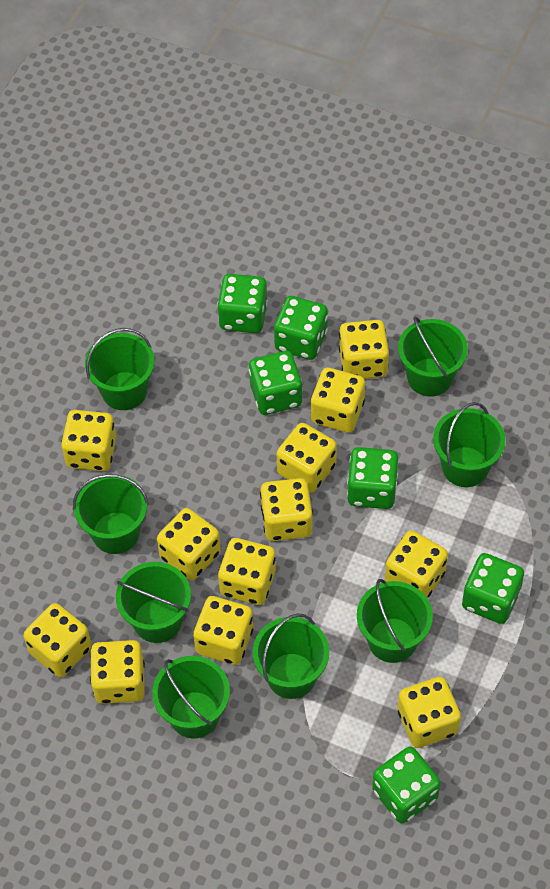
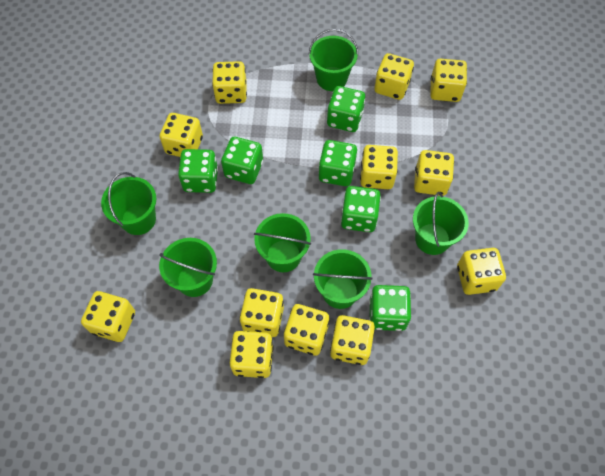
green bucket: 8 -> 6

